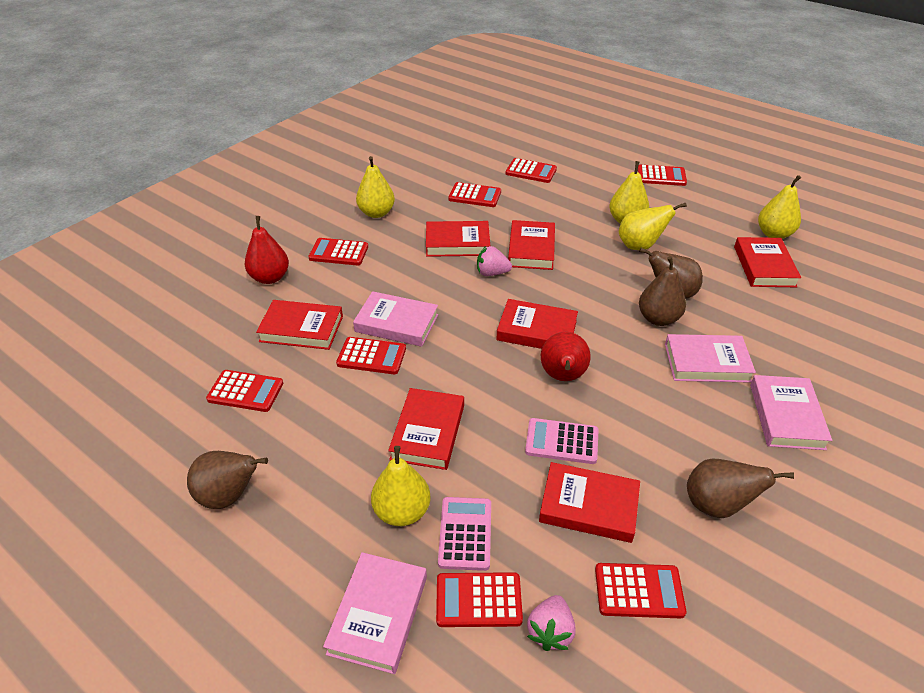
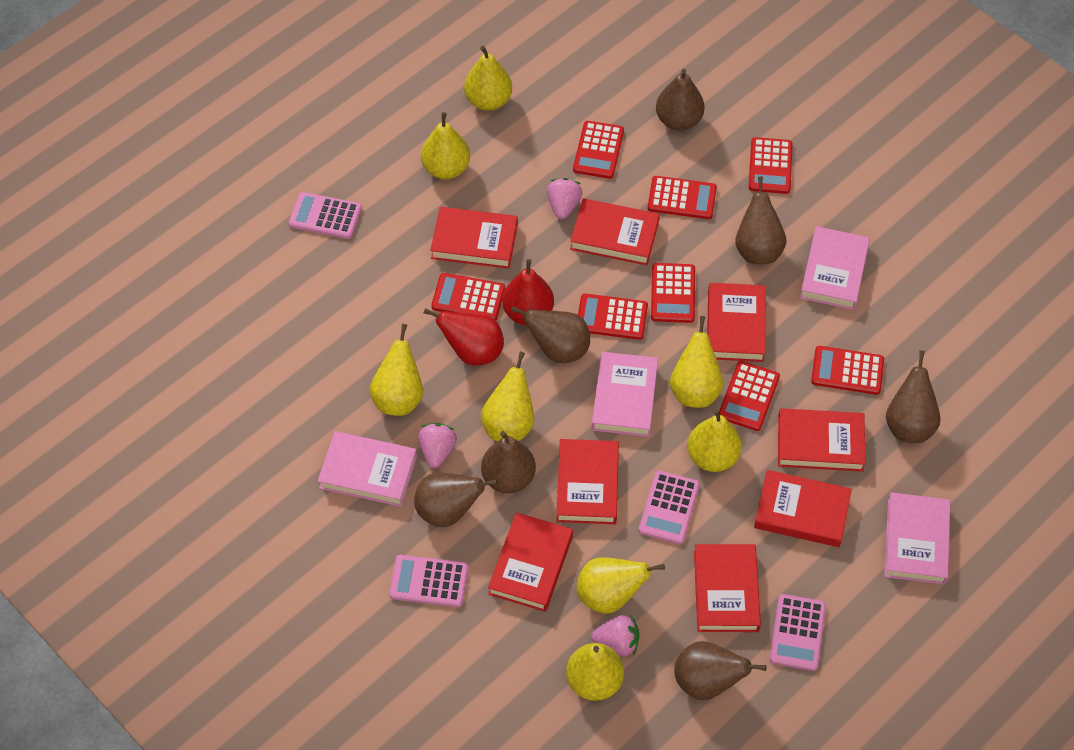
brown pear: 4 -> 7
pink calculator: 2 -> 4
pink strawberry: 2 -> 3
red book: 7 -> 8
yellow pear: 5 -> 8

